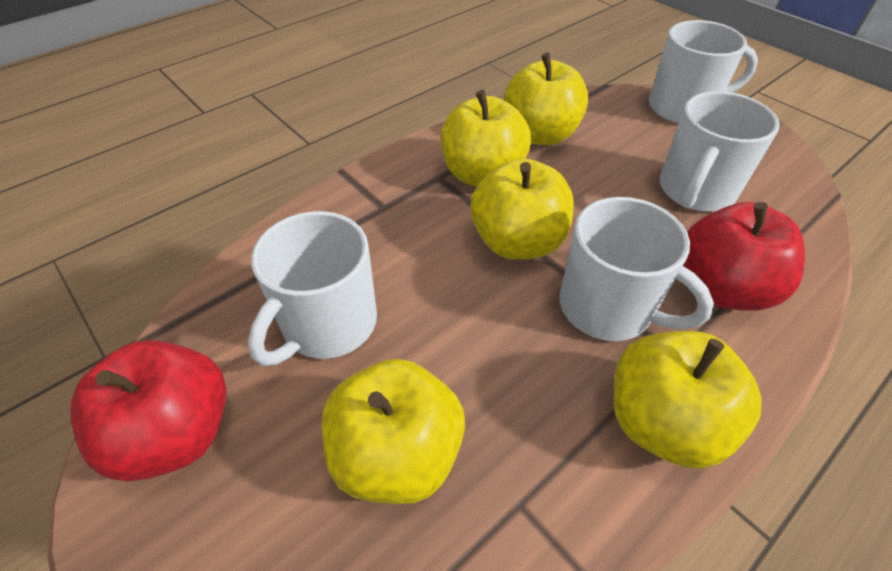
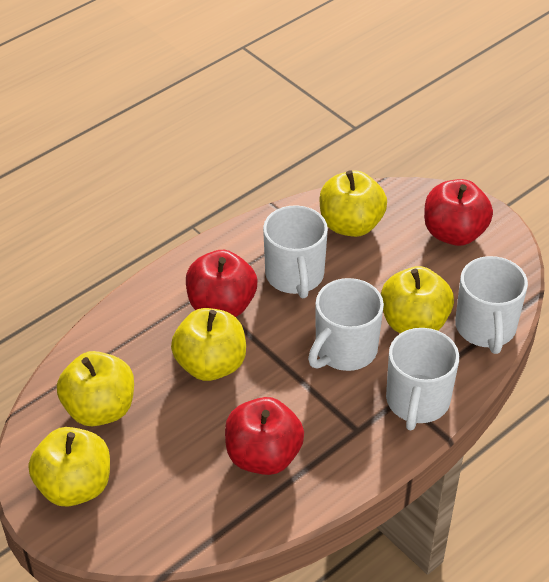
red apple: 2 -> 3

